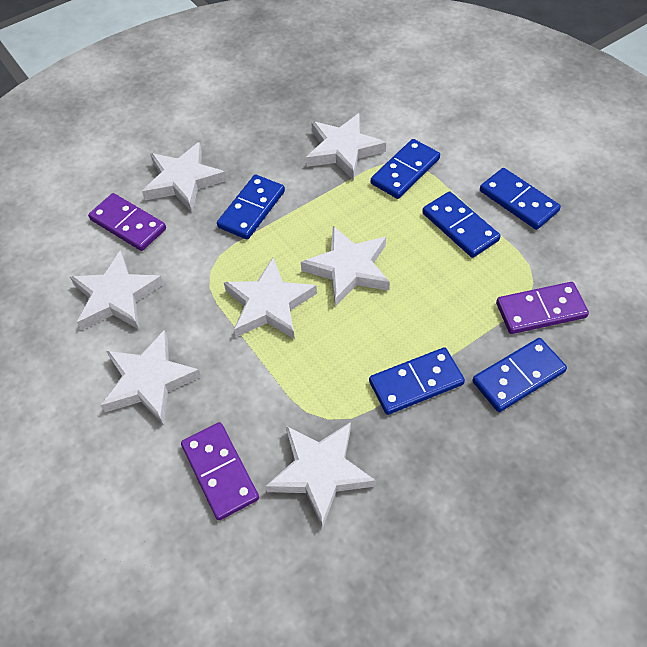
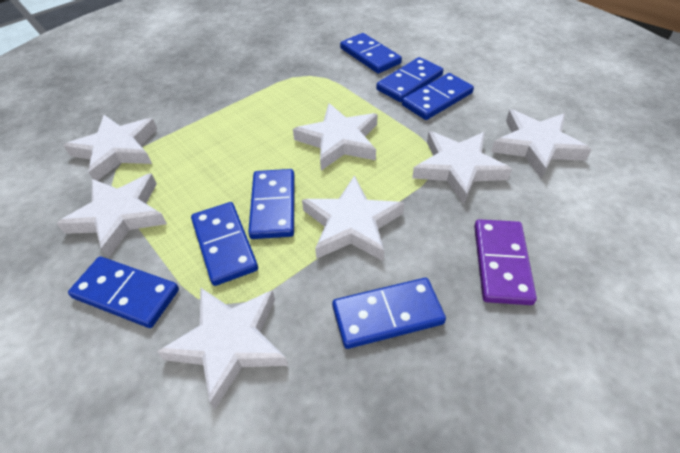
blue domino: 6 -> 7
purple domino: 3 -> 1

